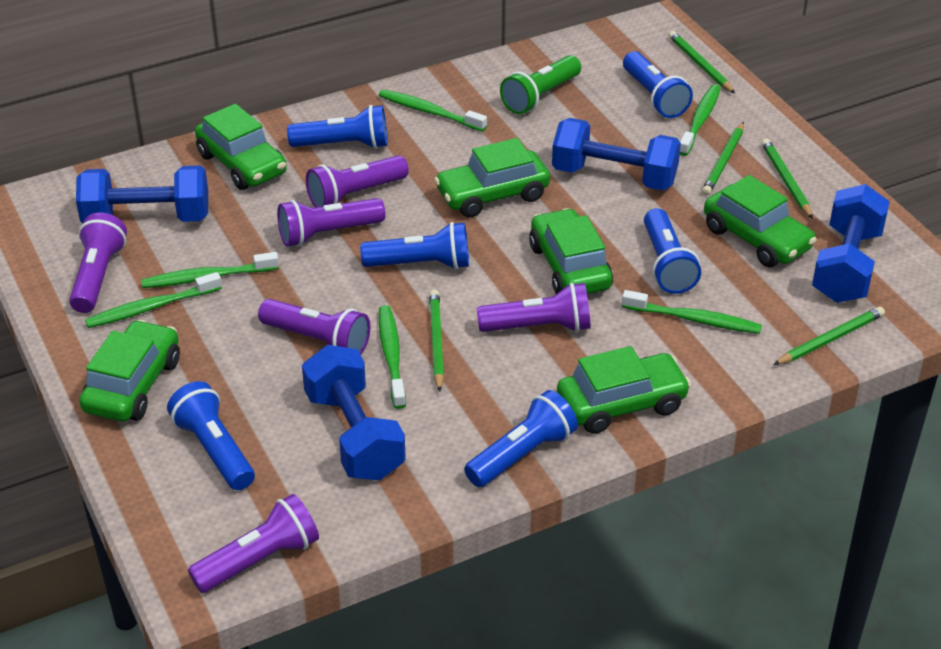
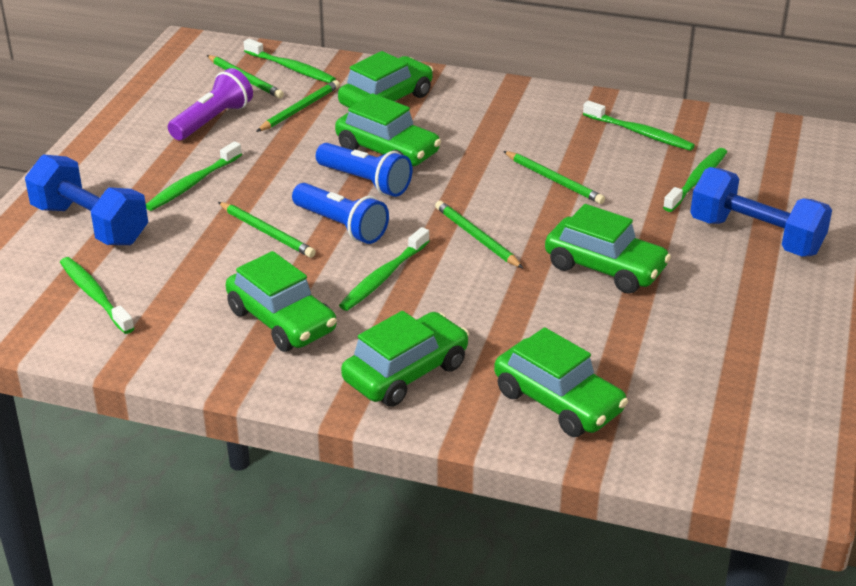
blue dumbbell: 4 -> 2
blue flashlight: 6 -> 2
green flashlight: 1 -> 0
purple flashlight: 6 -> 1

